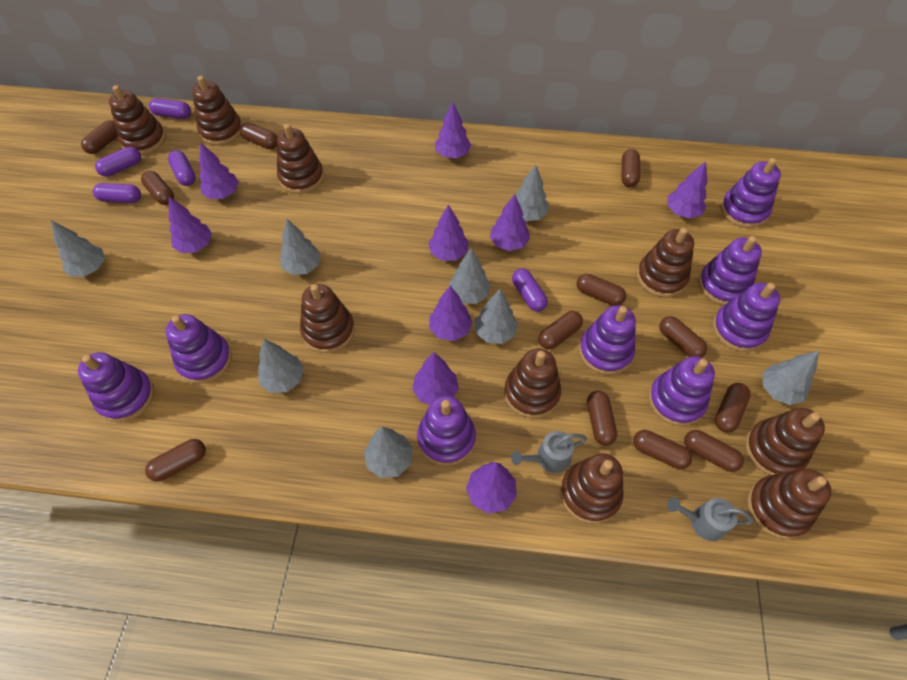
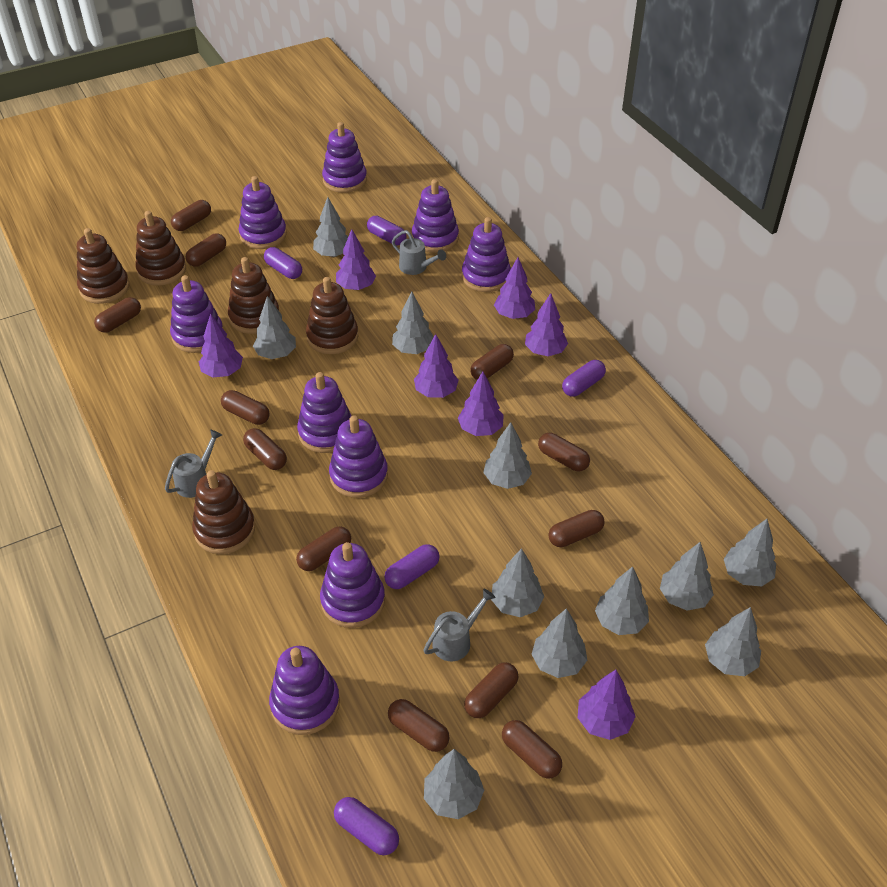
brown stacking toy: 9 -> 5
grey tree: 8 -> 11
grey watering can: 2 -> 3
purple stacking toy: 8 -> 9
purple tree: 9 -> 7

